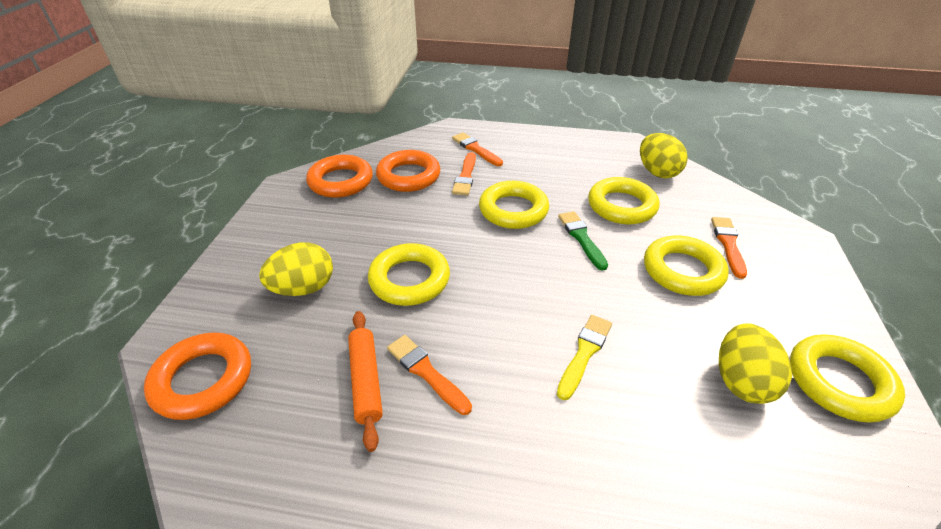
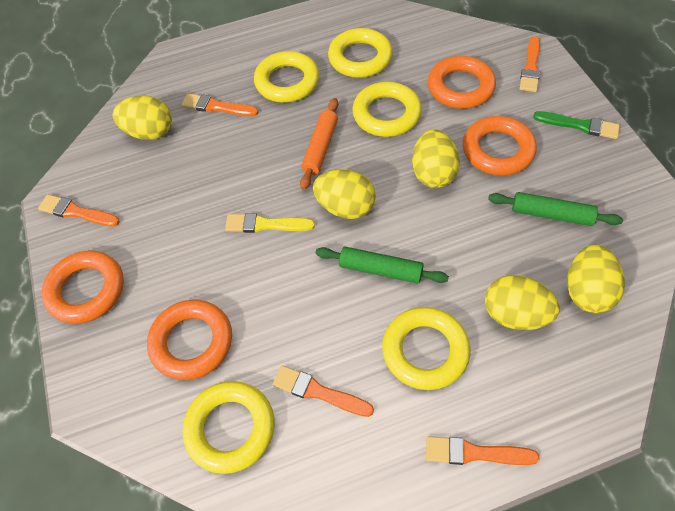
green rolling pin: 0 -> 2
orange brush: 4 -> 5
orange ring: 3 -> 4
yellow egg: 3 -> 5

